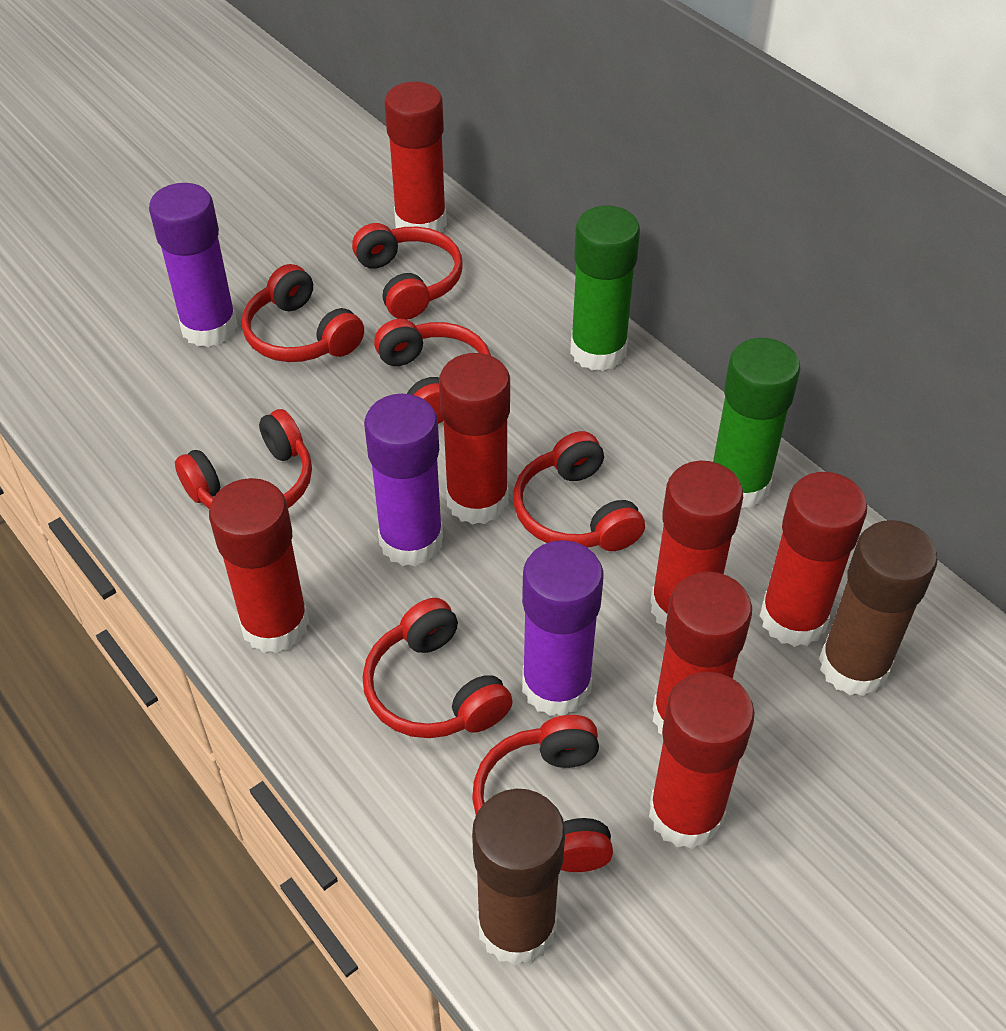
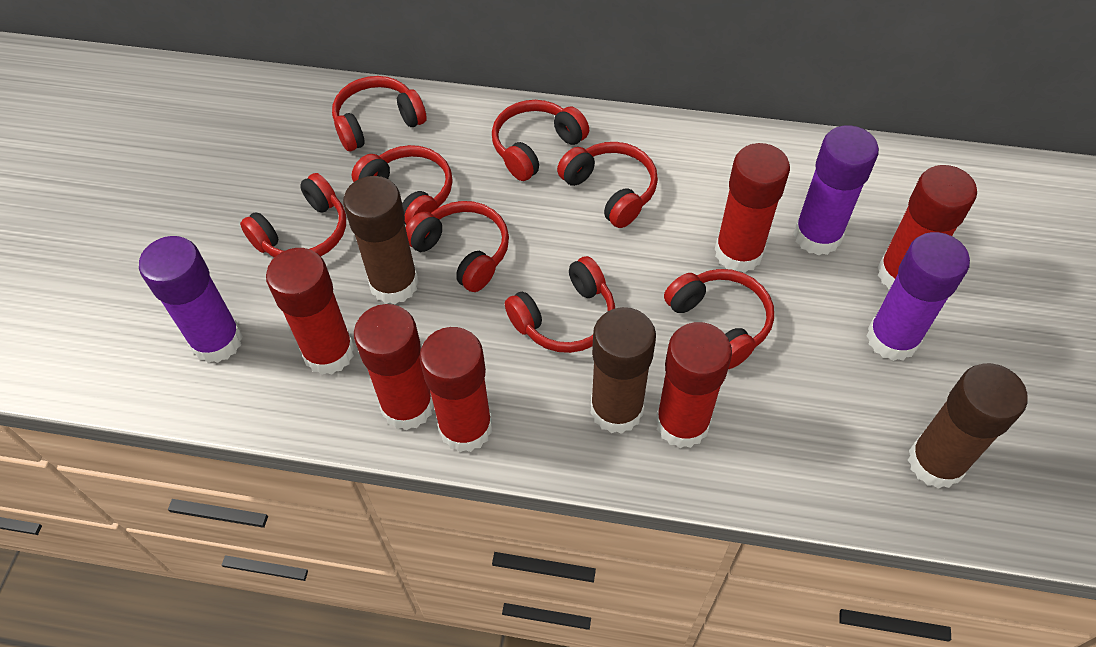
brown glue stick: 2 -> 3
green glue stick: 2 -> 0
red glue stick: 7 -> 6
red headphones: 7 -> 8

